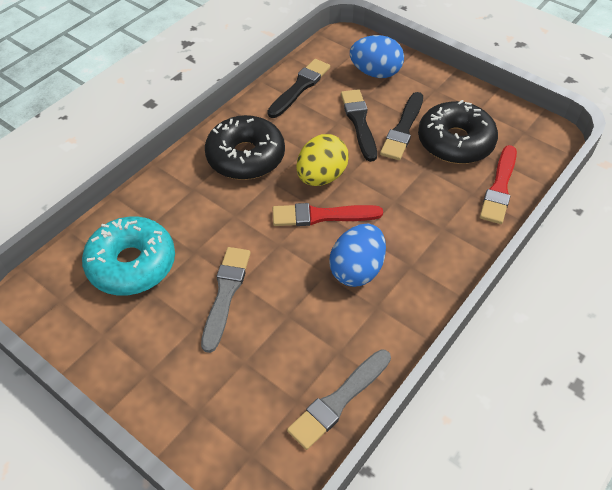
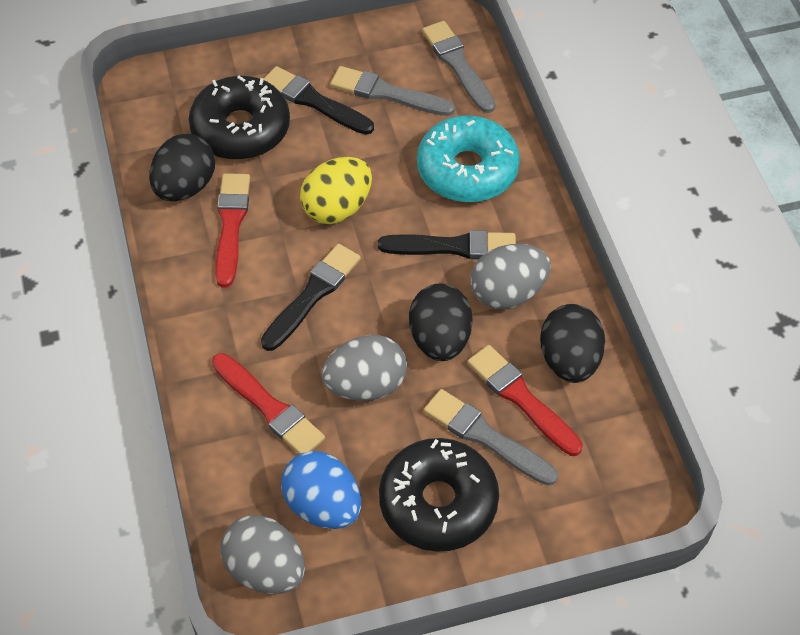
black egg: 0 -> 3
blue egg: 2 -> 1
grey brush: 2 -> 3
grey egg: 0 -> 3
red brush: 2 -> 3

